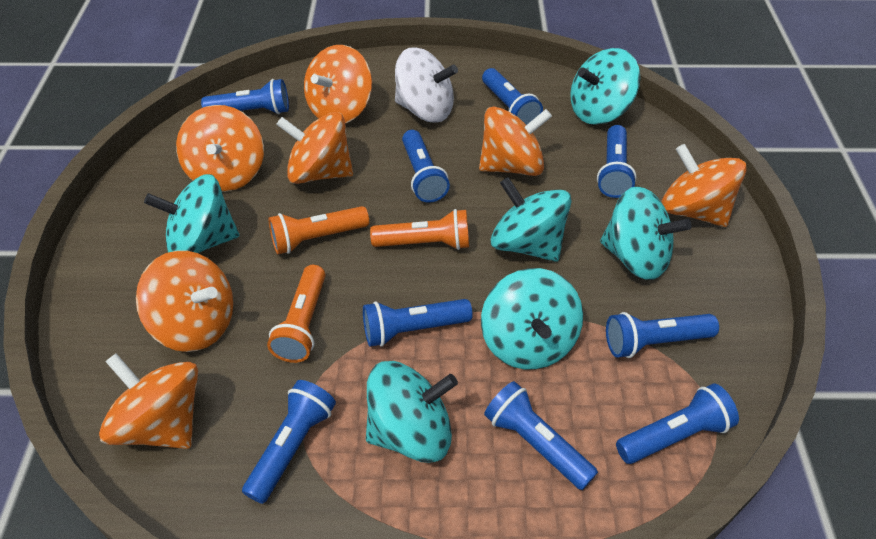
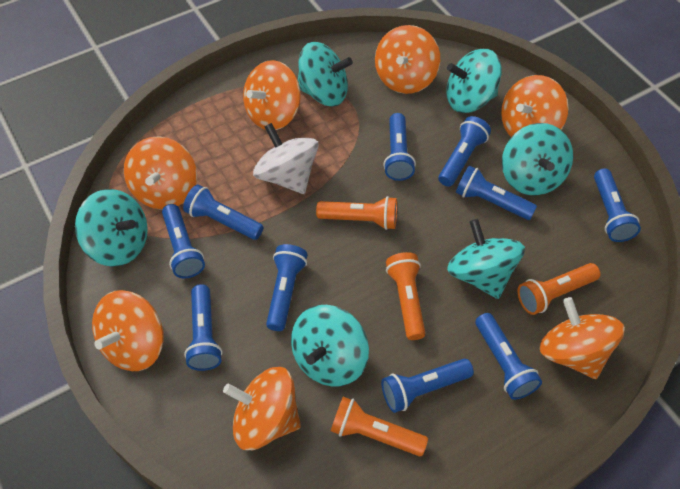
blue flashlight: 9 -> 10
orange flashlight: 3 -> 4

